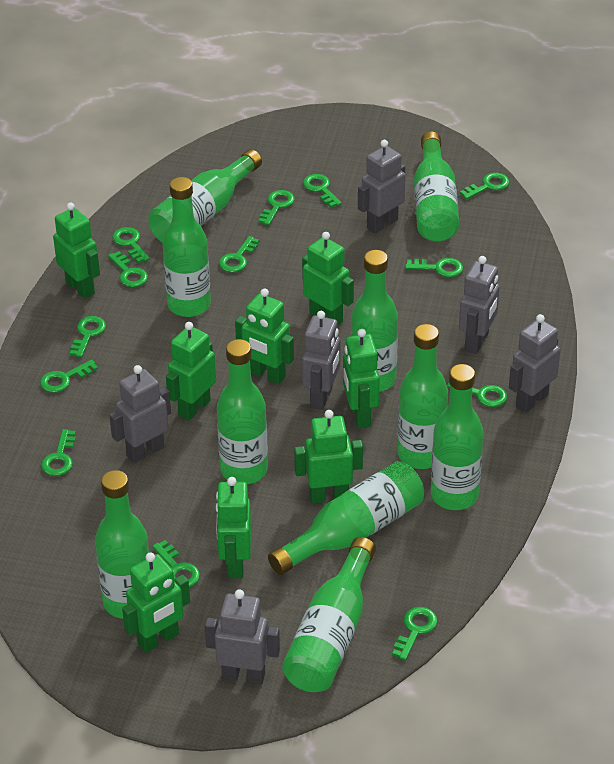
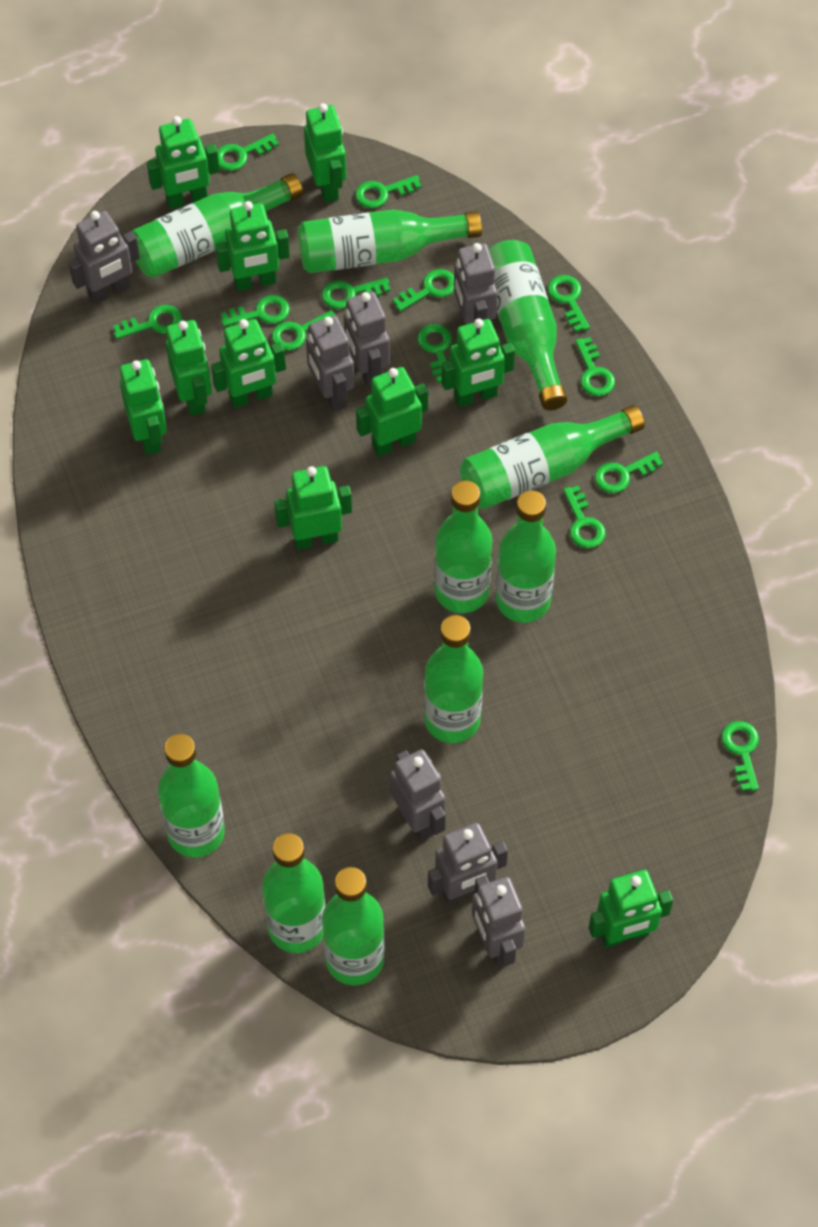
green robot: 8 -> 10
grey robot: 6 -> 7

